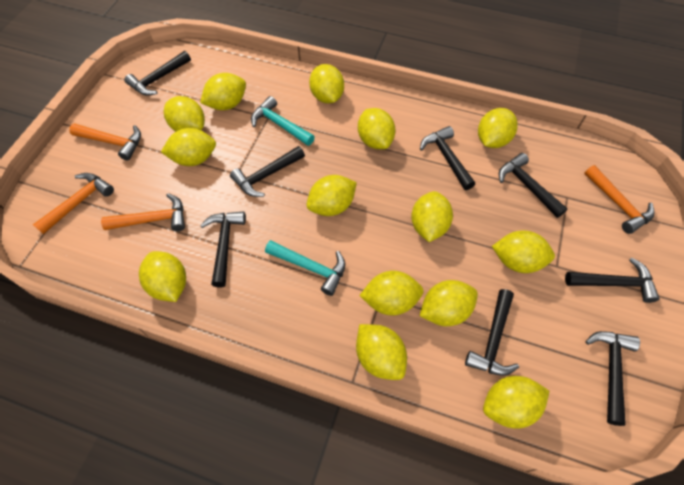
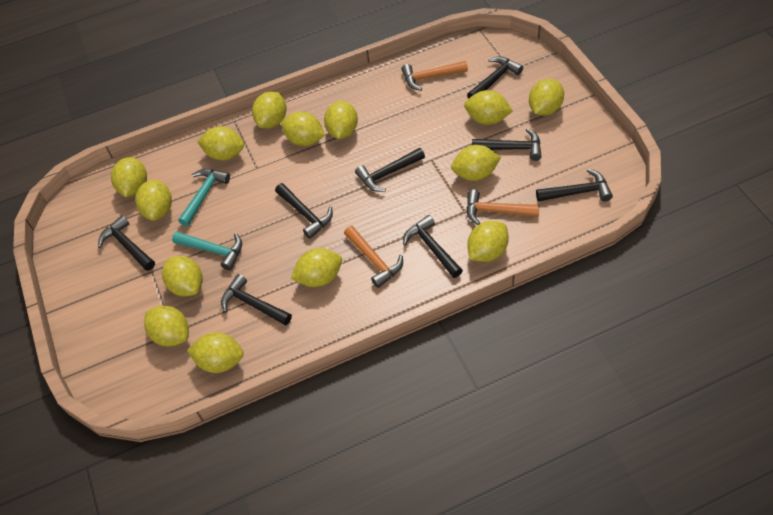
orange hammer: 4 -> 3

